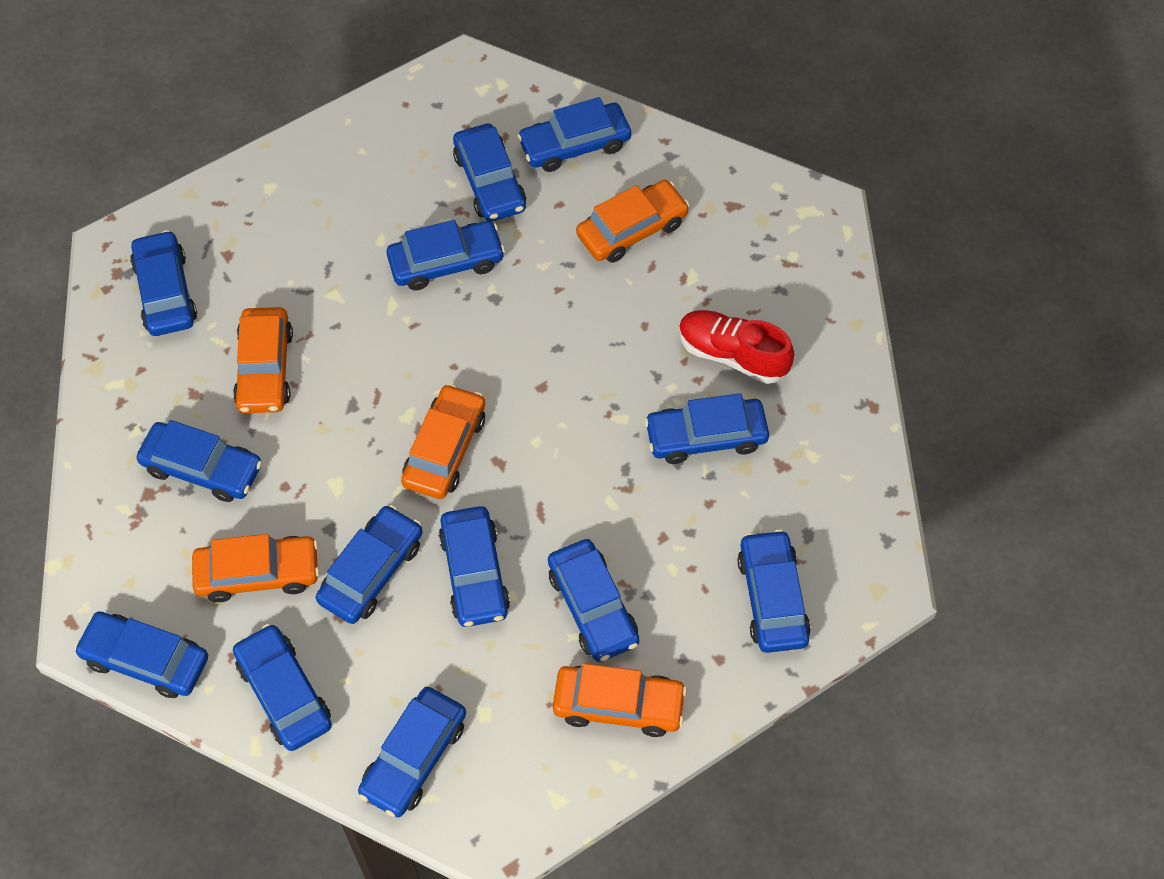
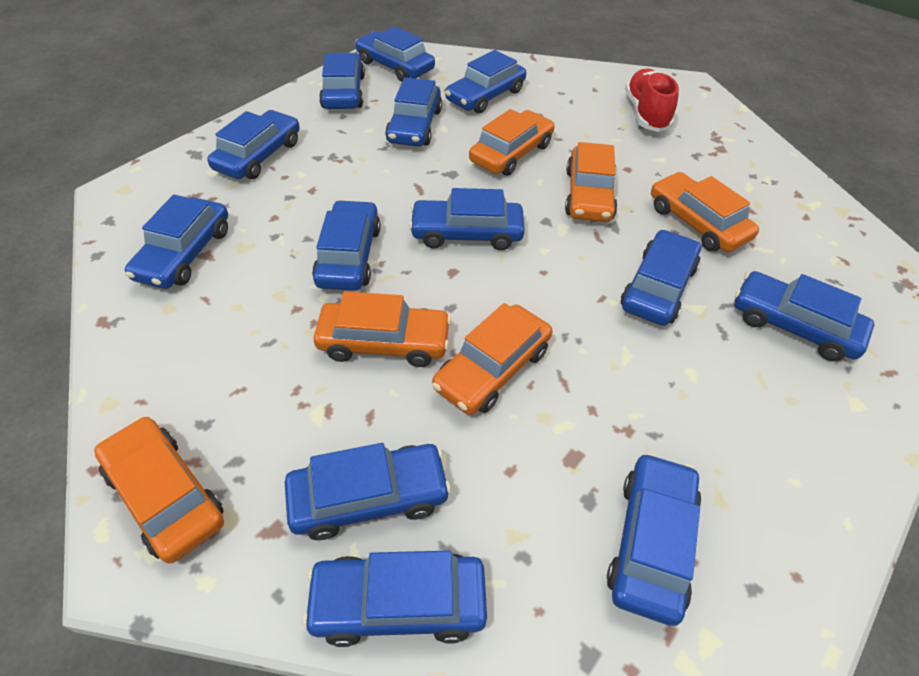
orange car: 5 -> 6

